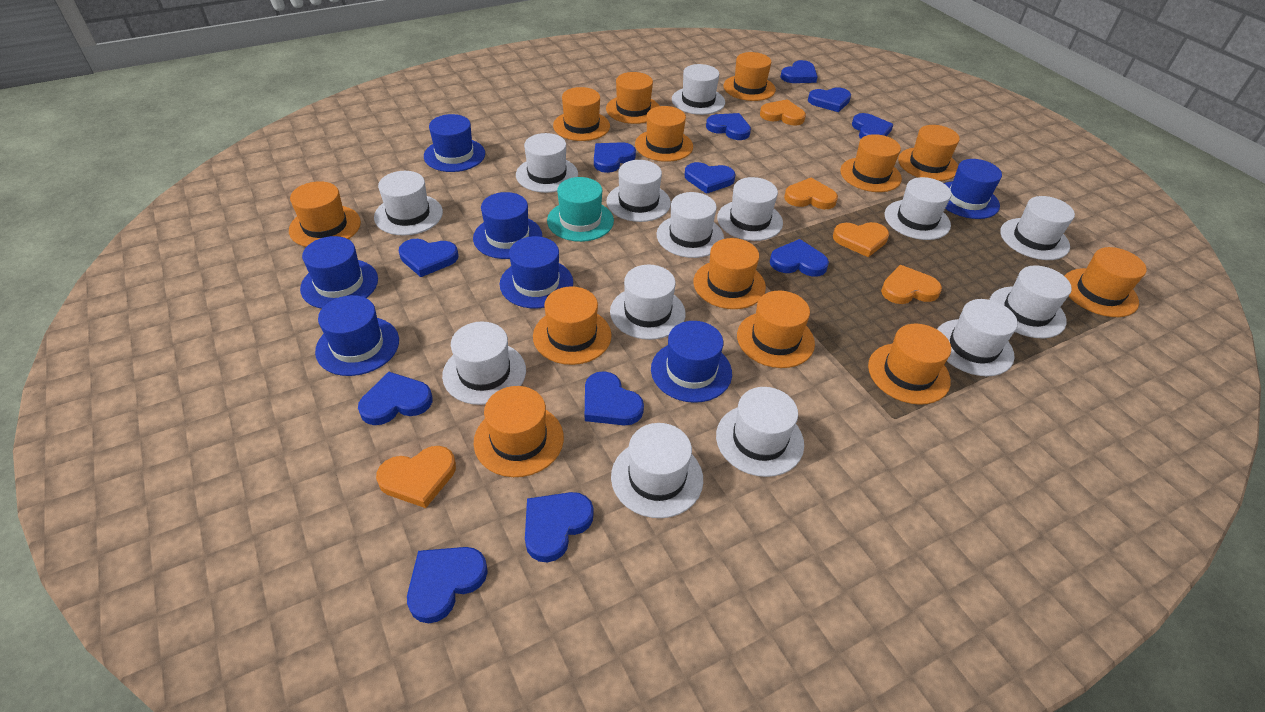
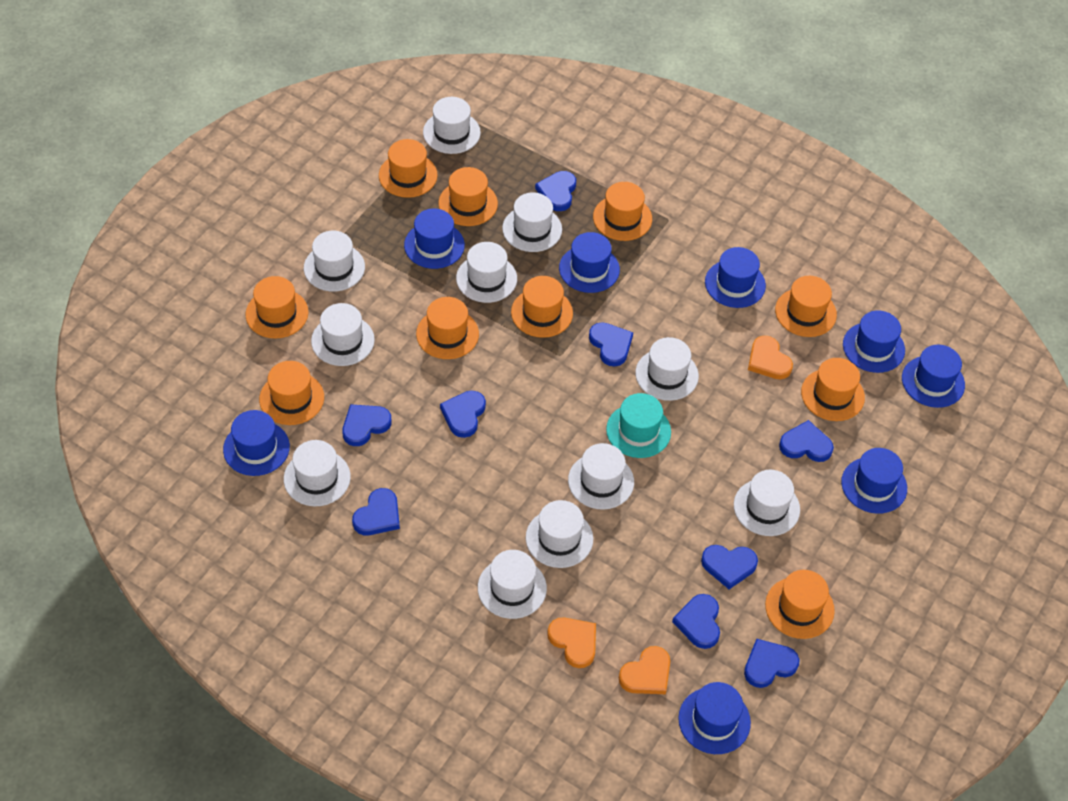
blue hat: 7 -> 8
blue heart: 12 -> 9
orange hat: 13 -> 10
orange heart: 5 -> 3
white hat: 14 -> 11

